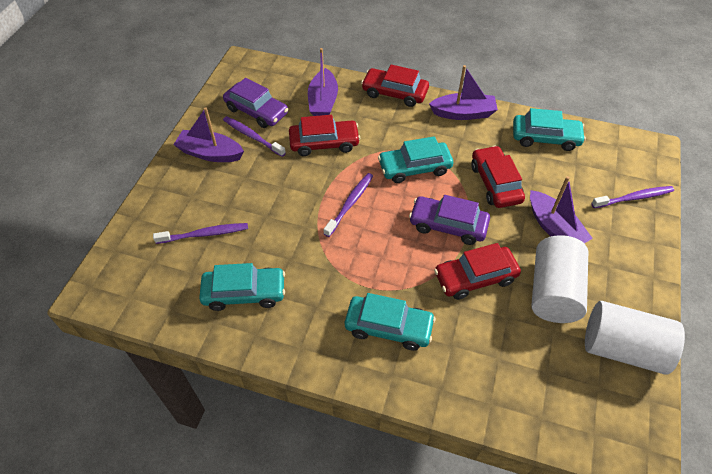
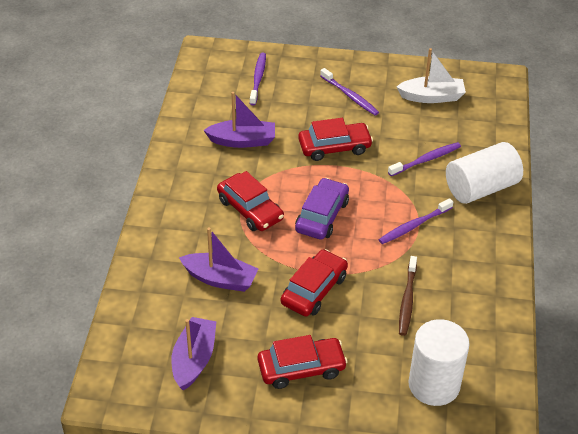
brown toothbrush: 0 -> 1
purple boat: 4 -> 3
purple car: 2 -> 1
turquoise car: 4 -> 0
white boat: 0 -> 1

